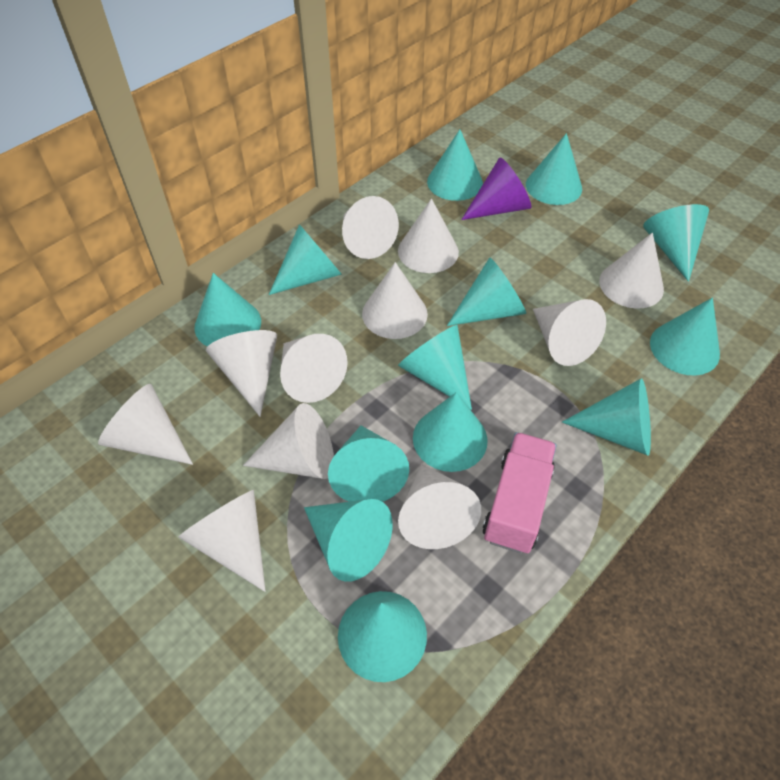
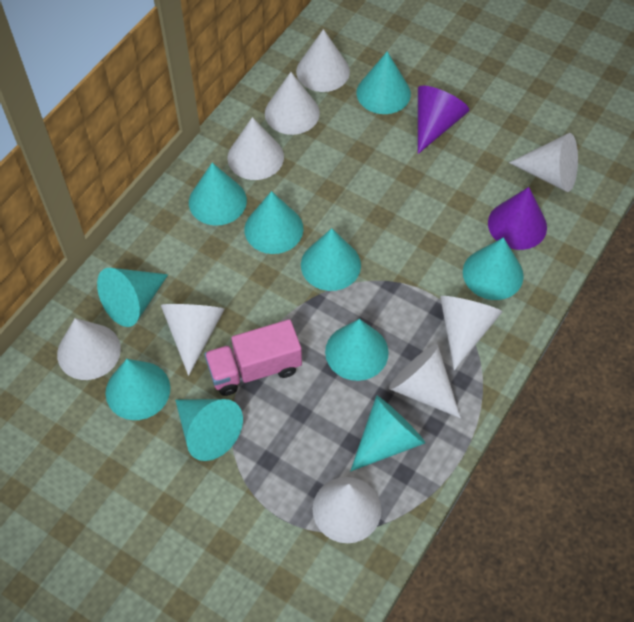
purple cone: 1 -> 2
turquoise cone: 13 -> 10
white cone: 11 -> 9

